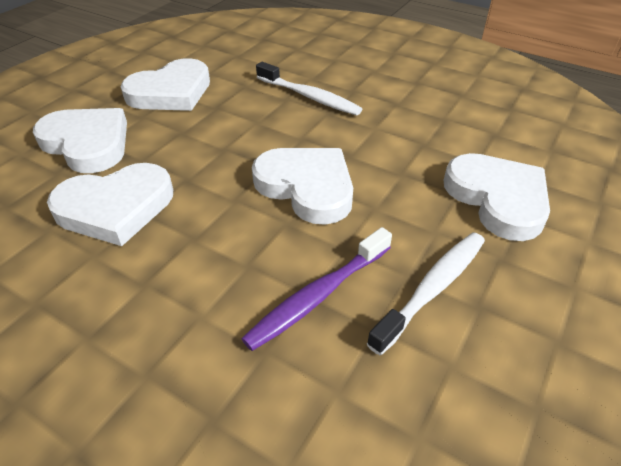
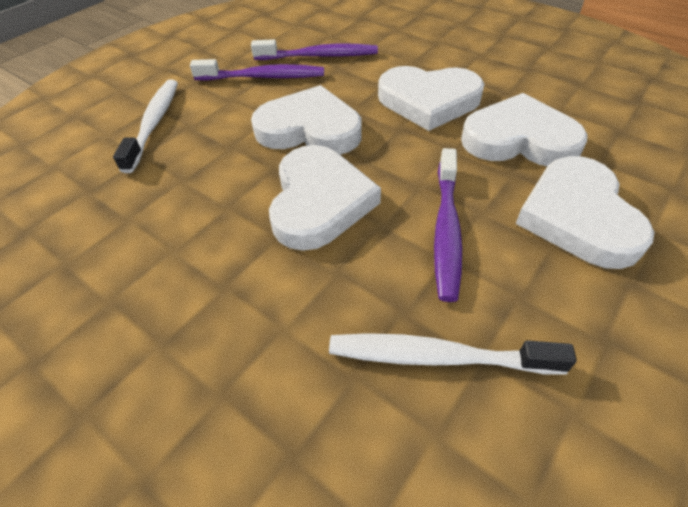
purple toothbrush: 1 -> 3

